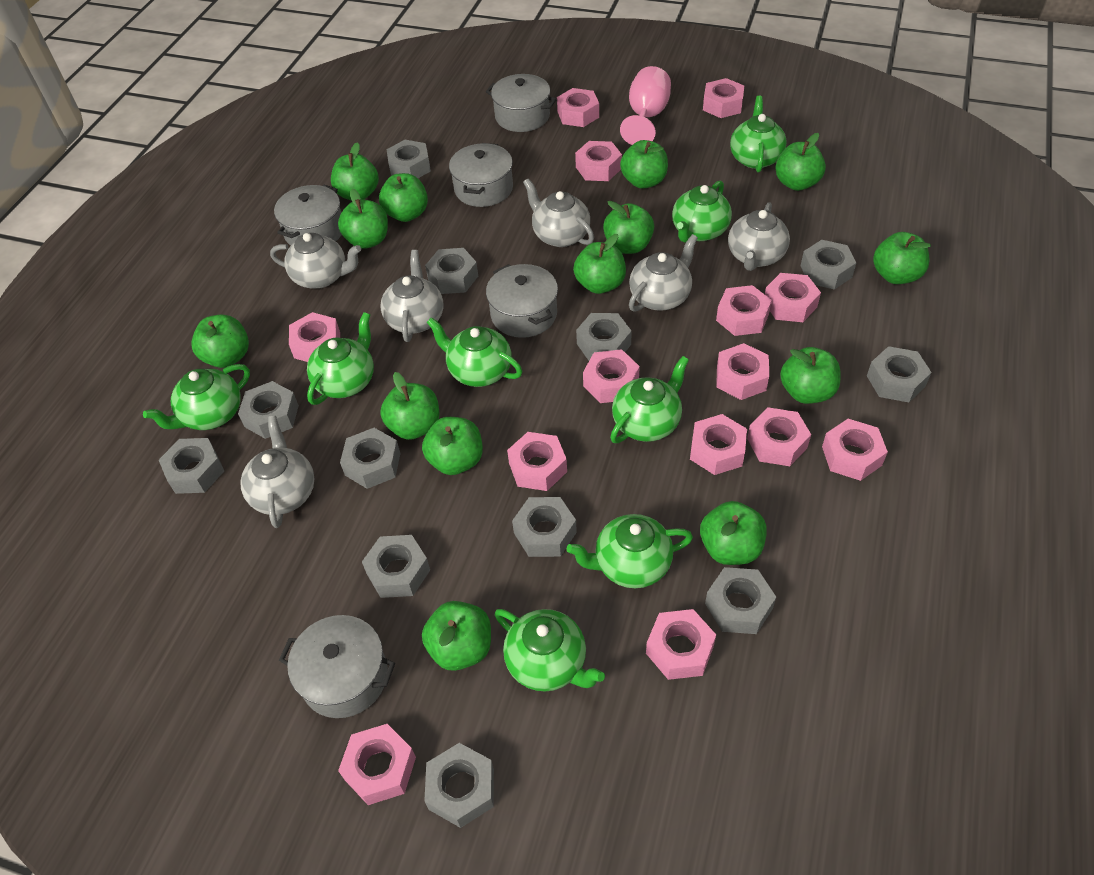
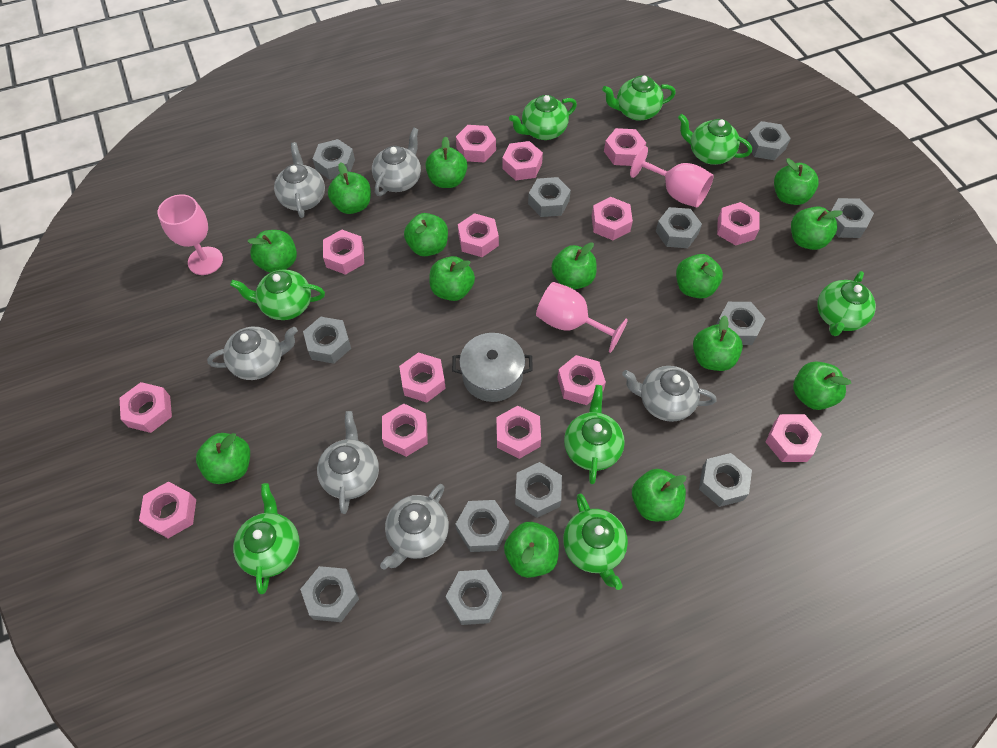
grey pot: 5 -> 1
pink goblet: 1 -> 3

